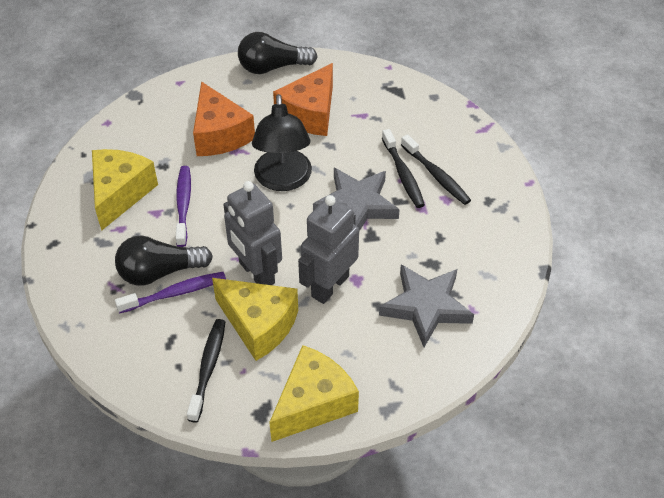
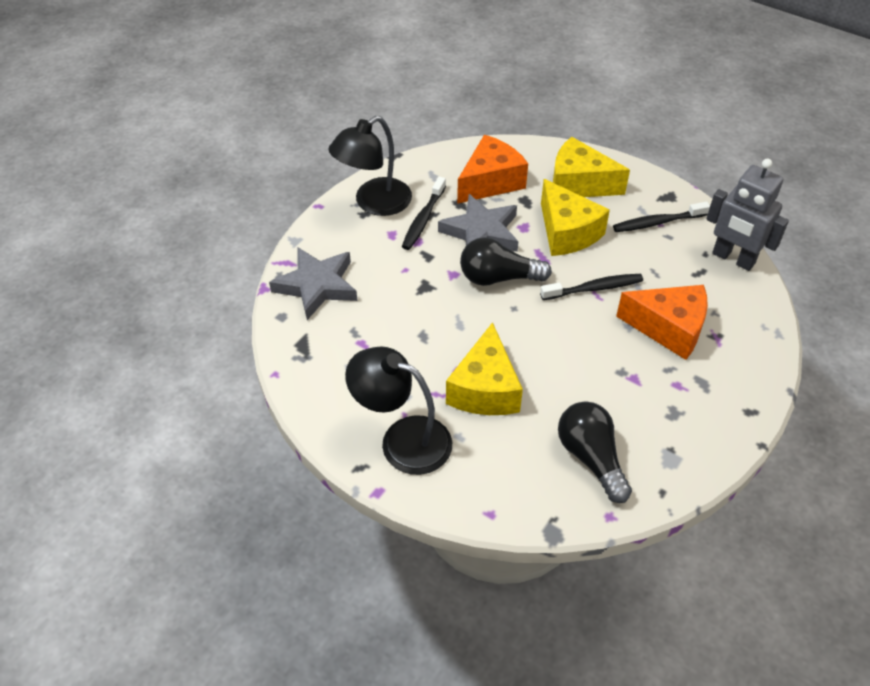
black lamp: 1 -> 2
grey robot: 2 -> 1
purple toothbrush: 2 -> 0

